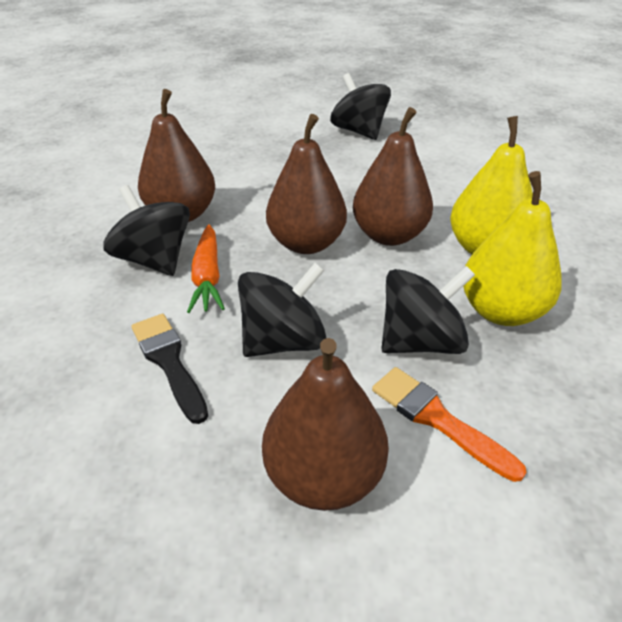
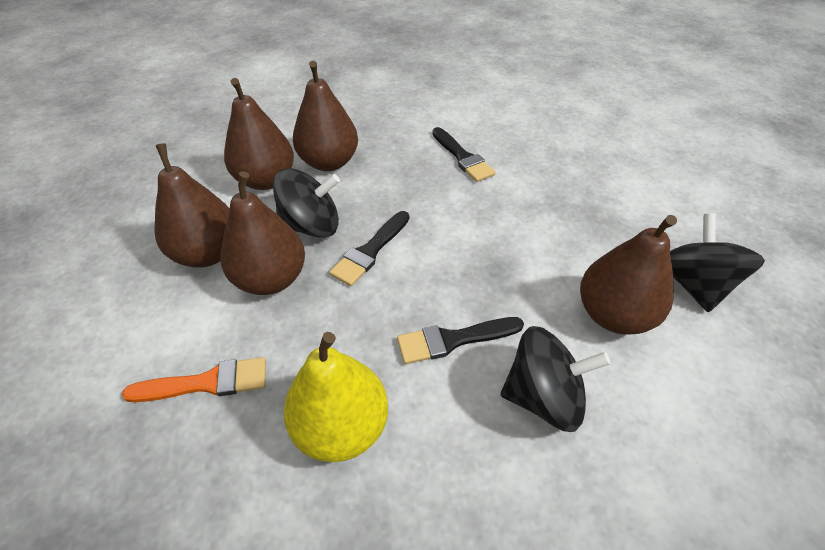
black brush: 1 -> 3
black spinning top: 4 -> 3
brown pear: 4 -> 5
orange carrot: 1 -> 0
yellow pear: 2 -> 1

